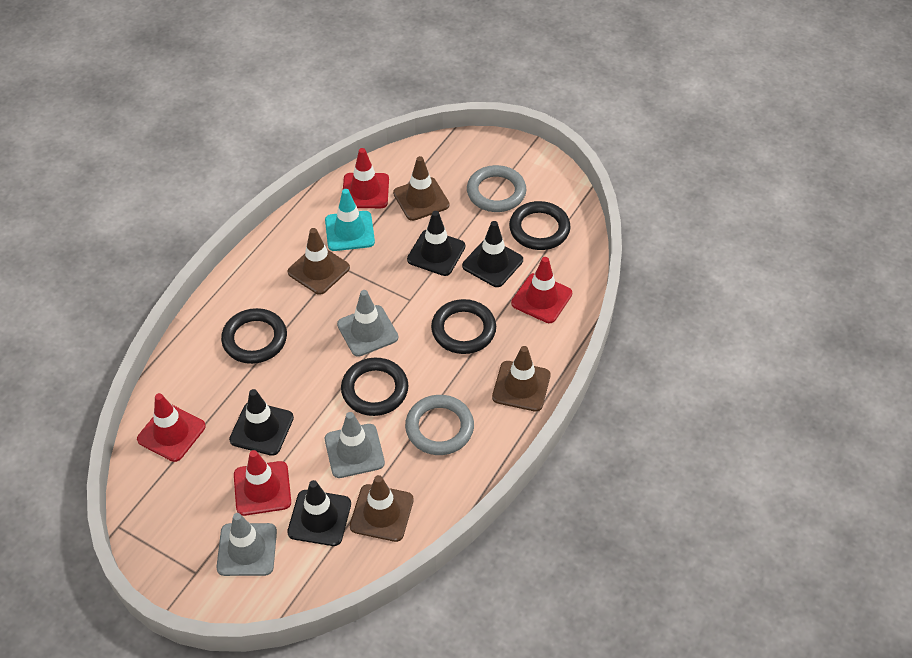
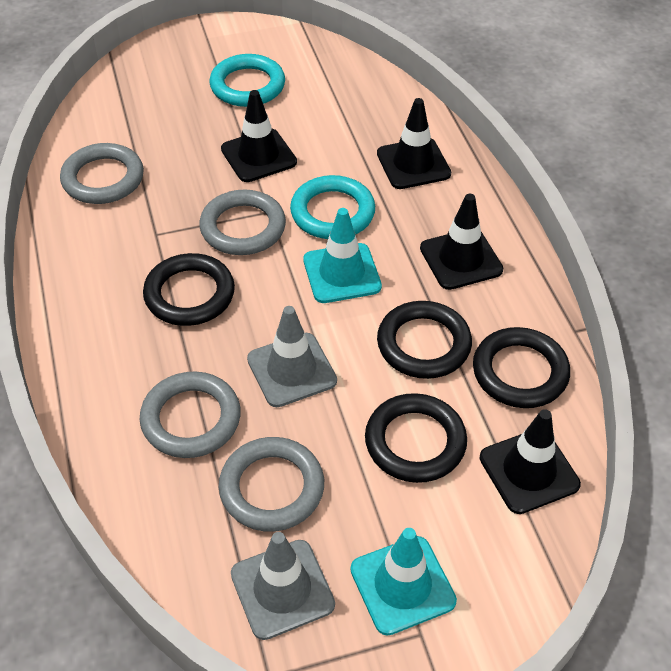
brown traffic cone: 4 -> 0
grey ring: 2 -> 4
grey traffic cone: 3 -> 2
red traffic cone: 4 -> 0
turquoise ring: 0 -> 2
turquoise traffic cone: 1 -> 2

